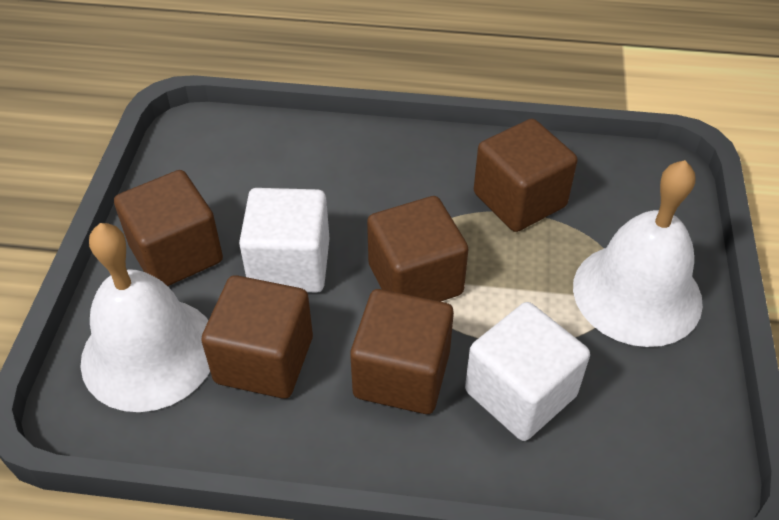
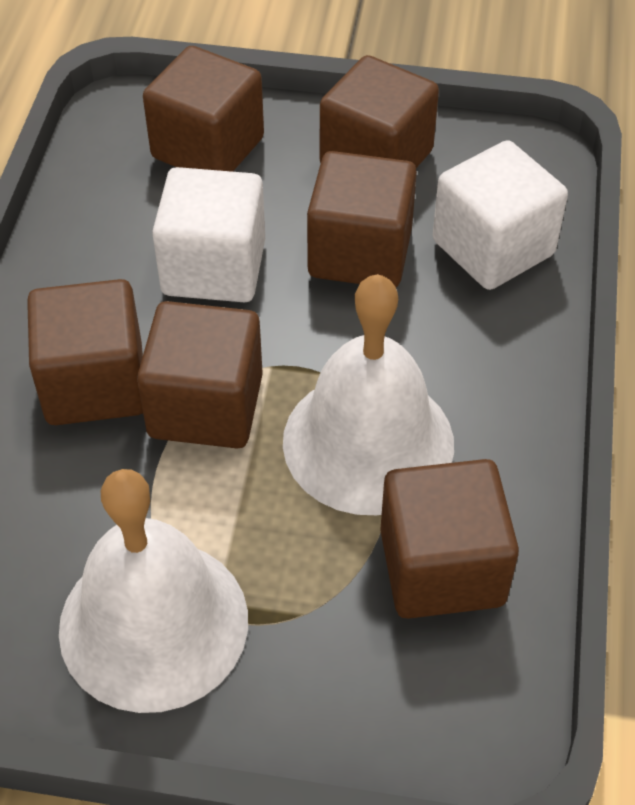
brown cube: 5 -> 6

